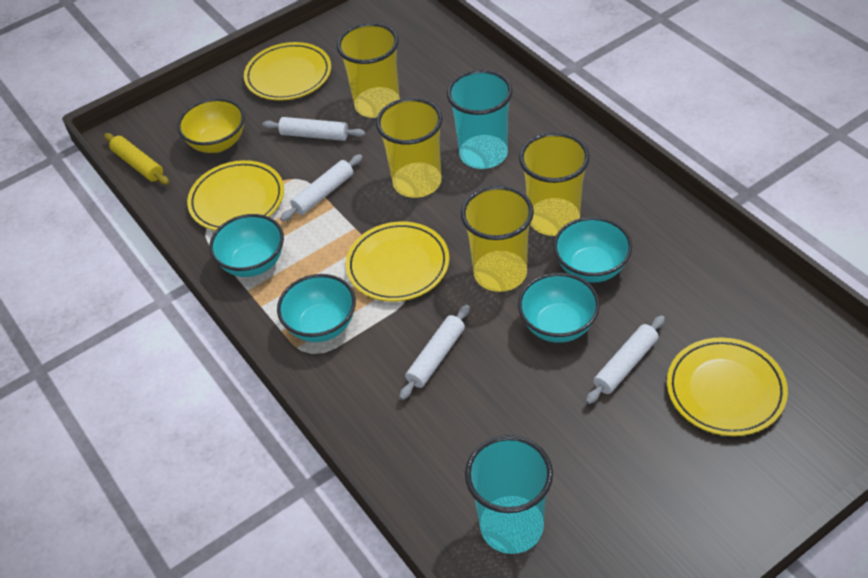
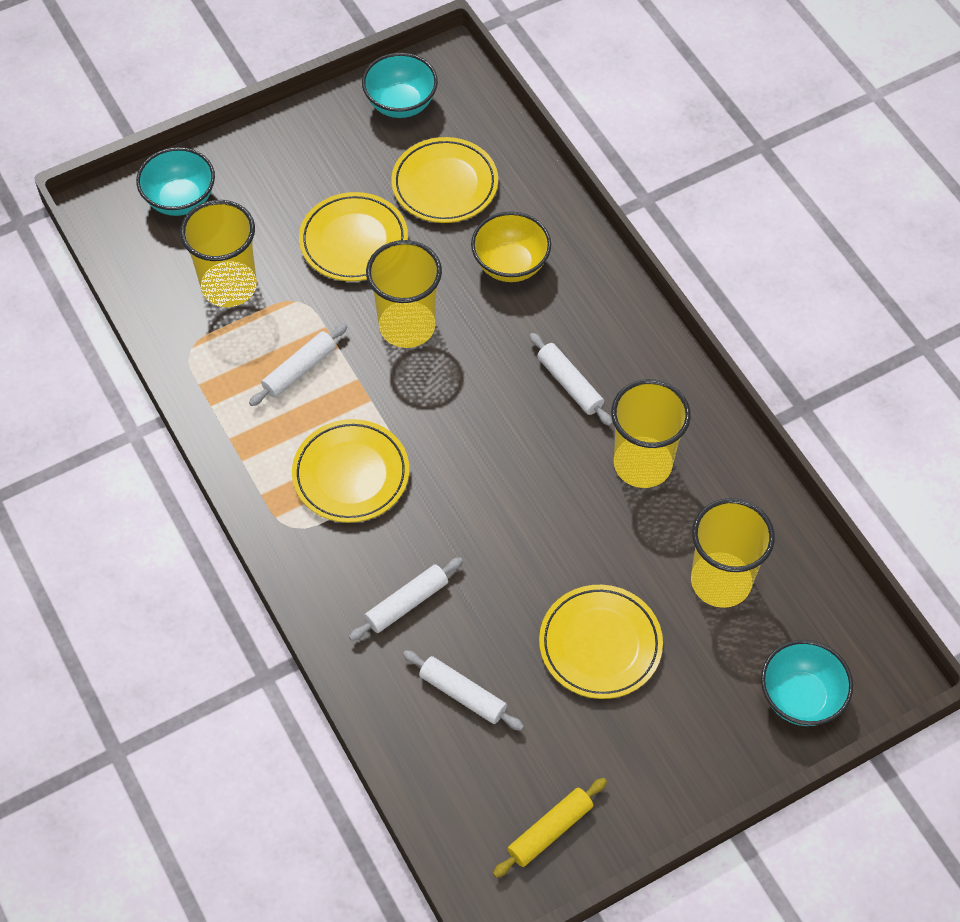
turquoise bowl: 4 -> 3
turquoise cup: 2 -> 0

